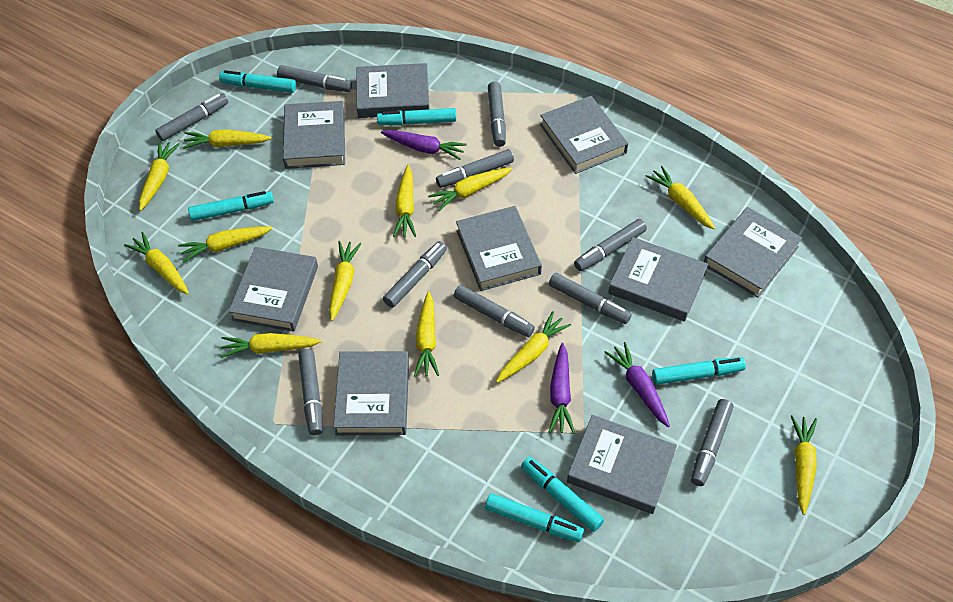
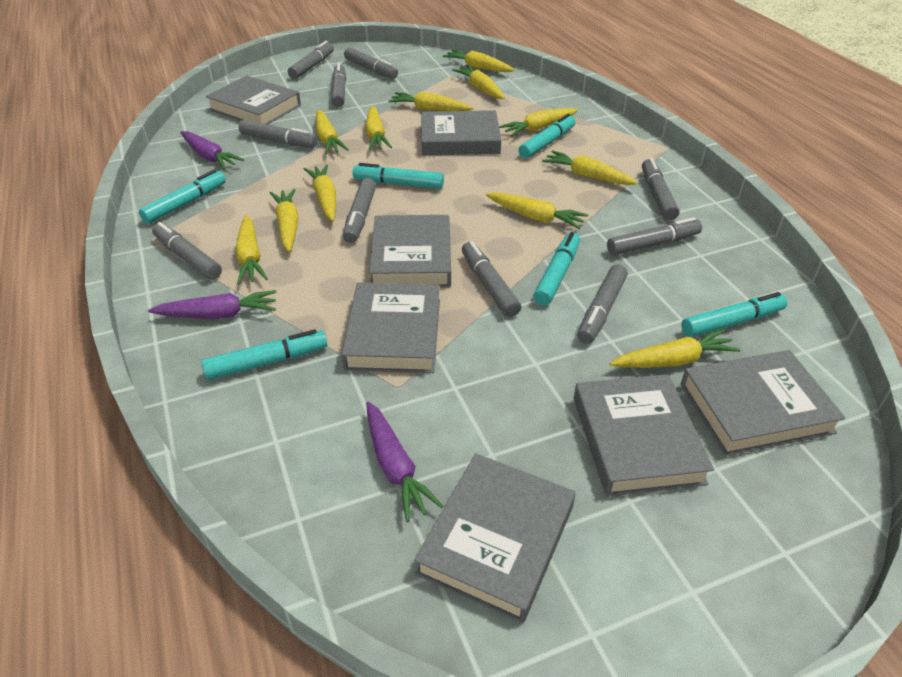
grey book: 9 -> 7

